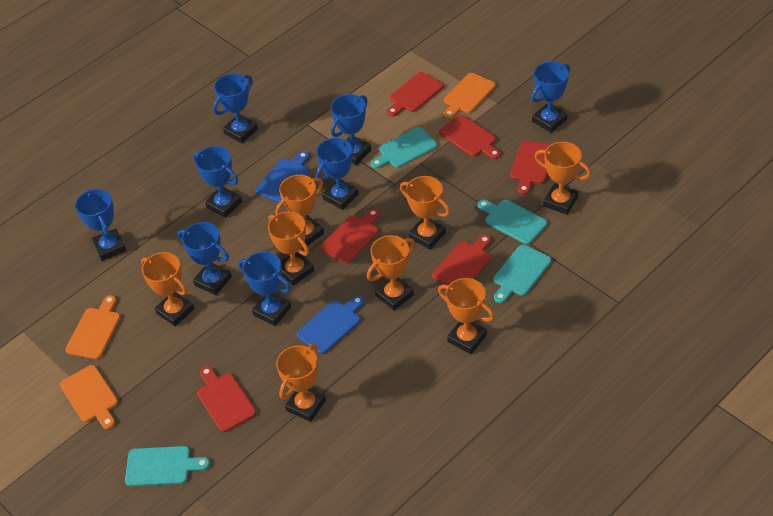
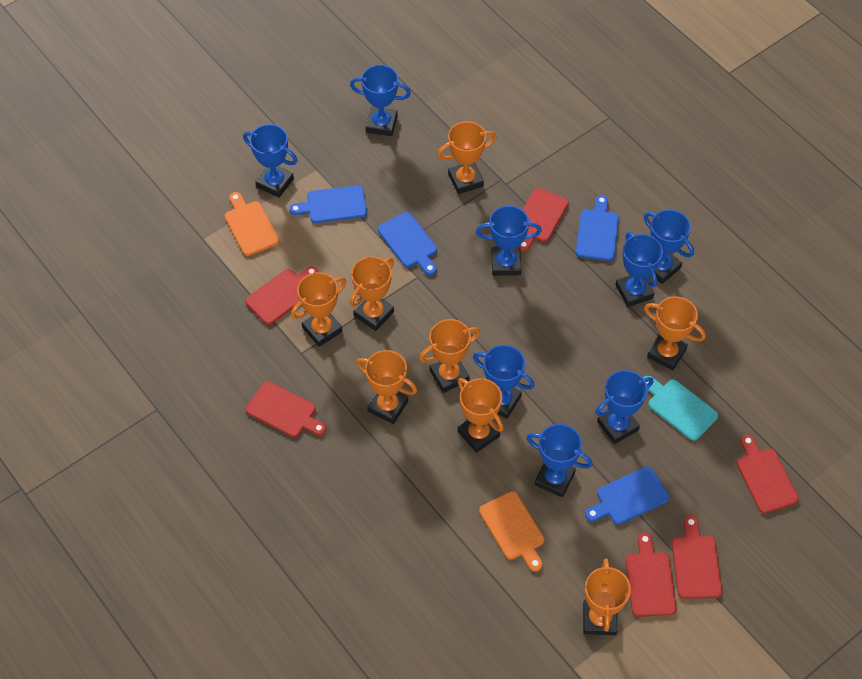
blue cutting board: 2 -> 4
orange cutting board: 3 -> 2
turquoise cutting board: 4 -> 1

